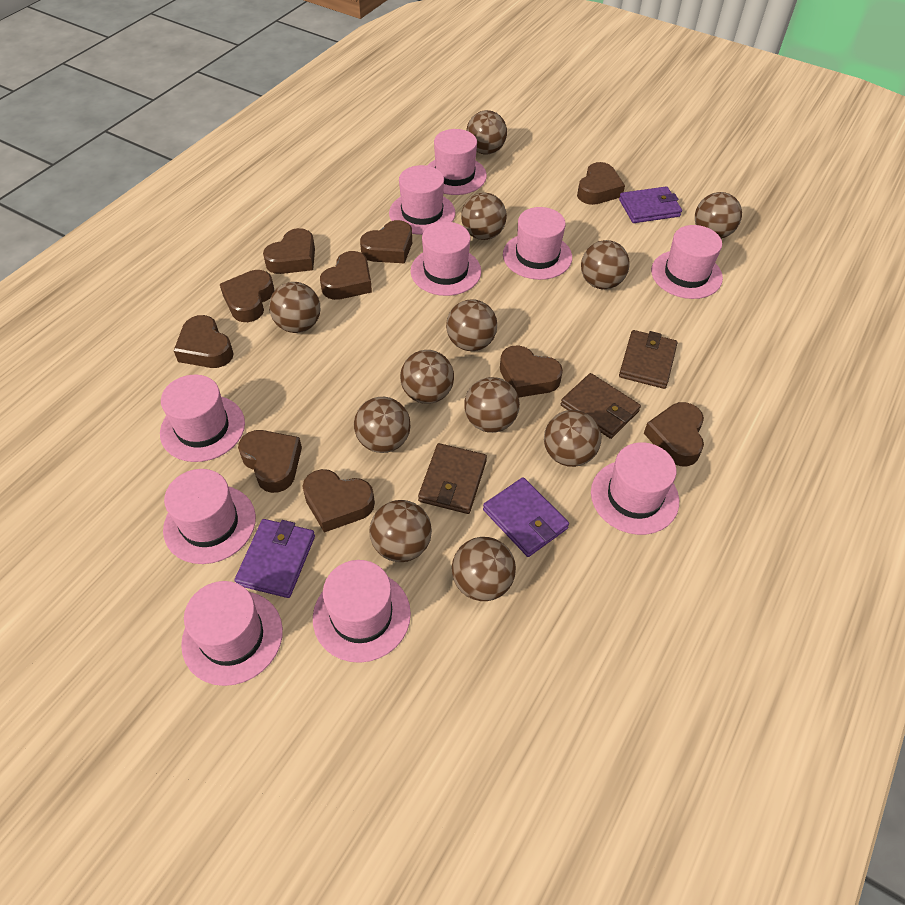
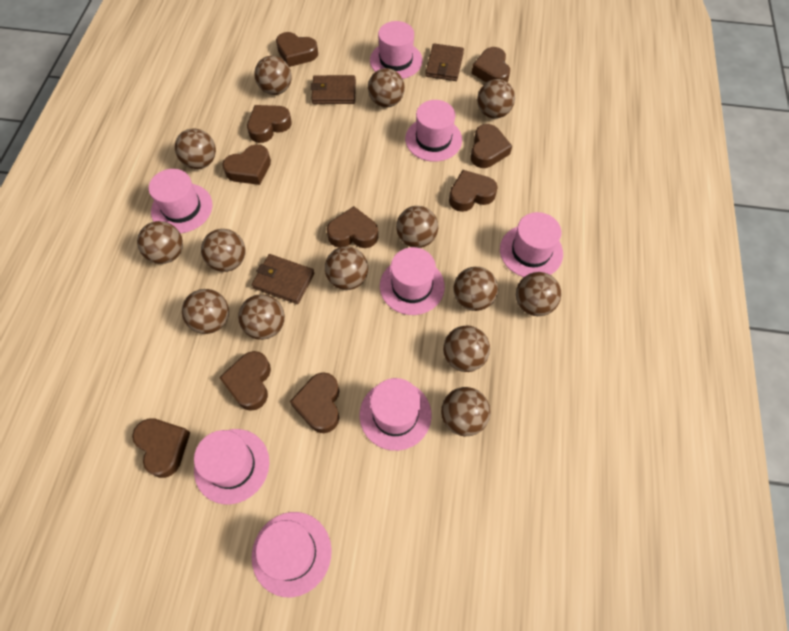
brown ball: 12 -> 14
pink hat: 10 -> 8
purple wallet: 3 -> 0

